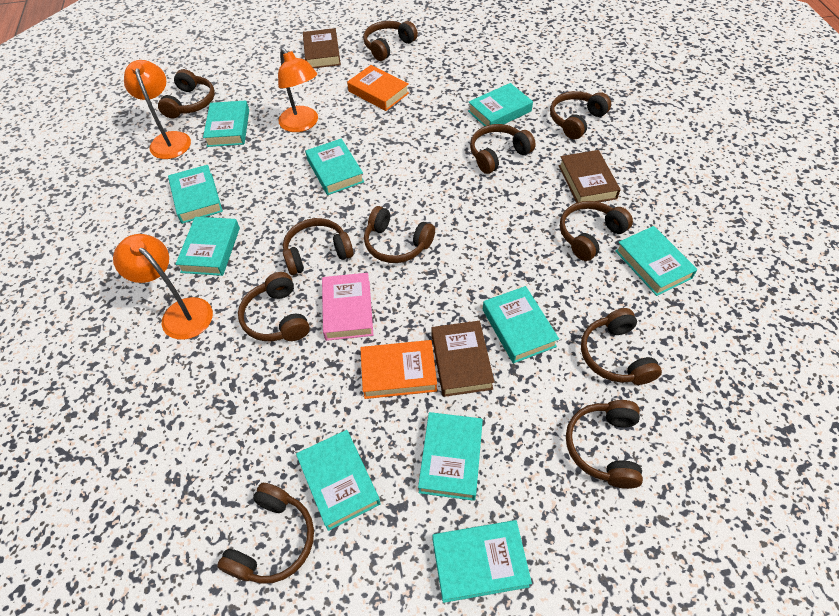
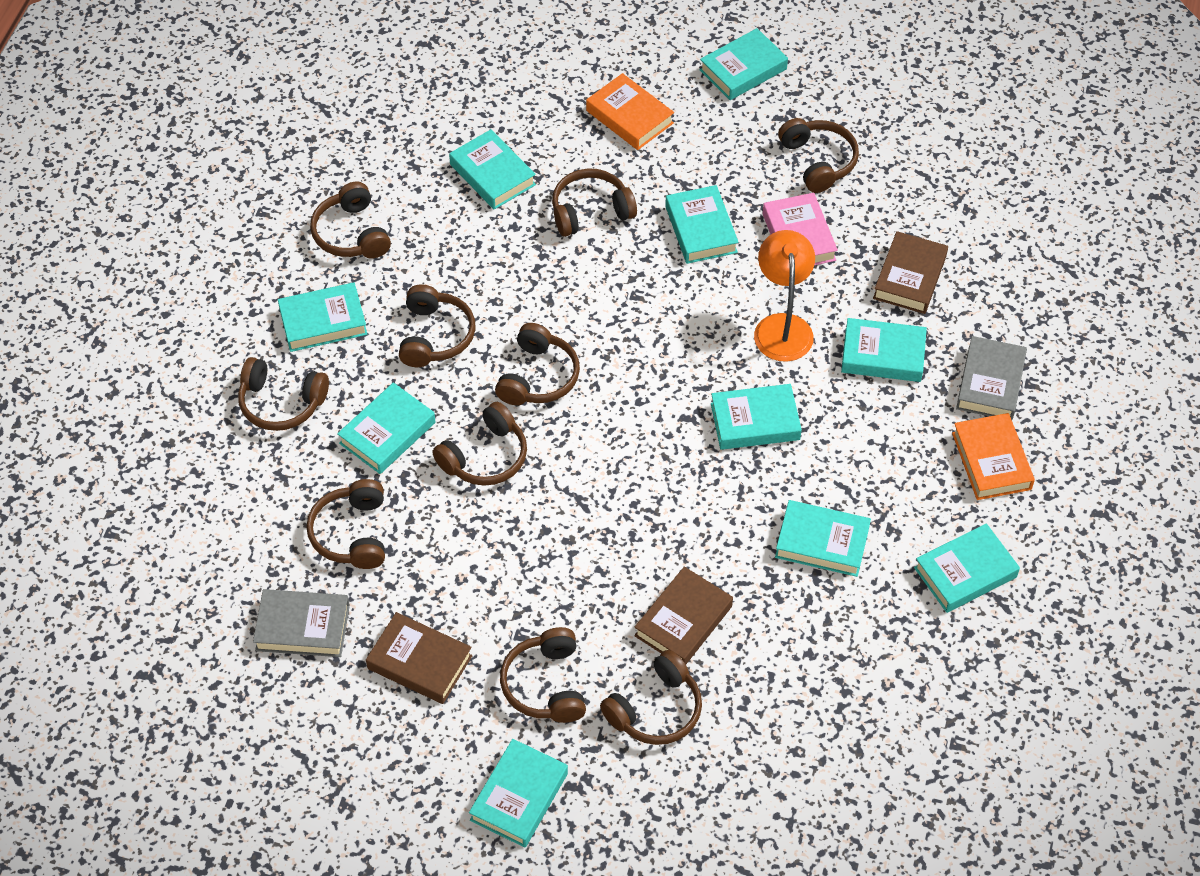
brown headphones: 11 -> 10
grey book: 0 -> 2
orange lamp: 3 -> 1

